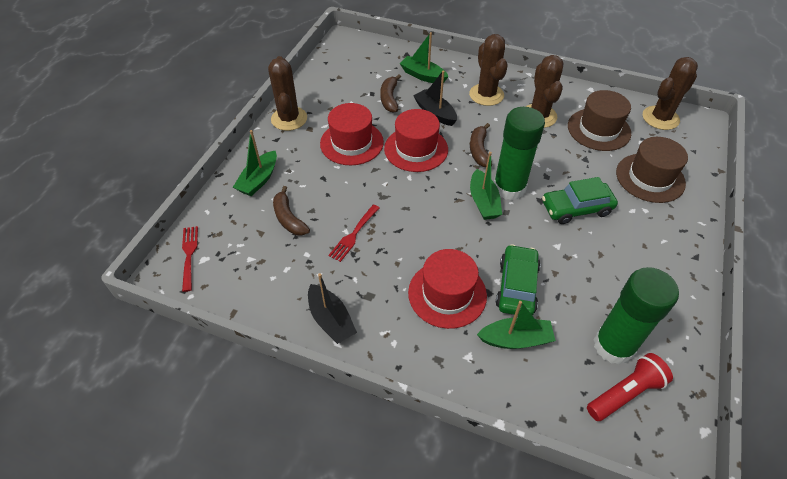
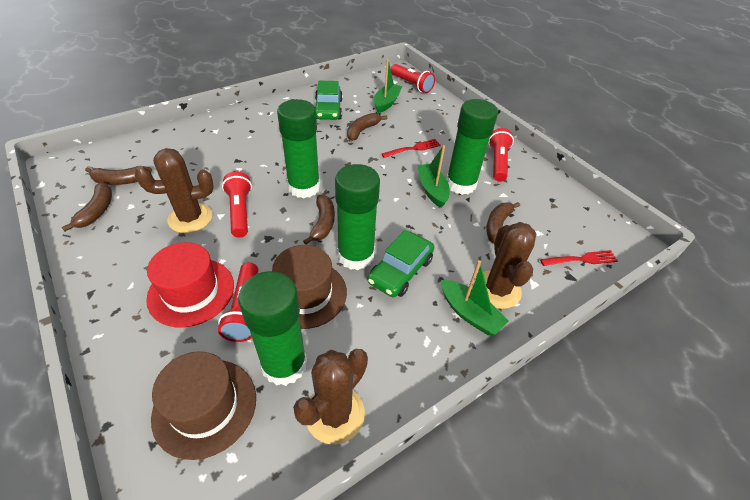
black boat: 2 -> 0
brown banana: 3 -> 5
brown cactus: 4 -> 3
green boat: 4 -> 3
green glue stick: 2 -> 4
red flashlight: 1 -> 4
red hat: 3 -> 1

